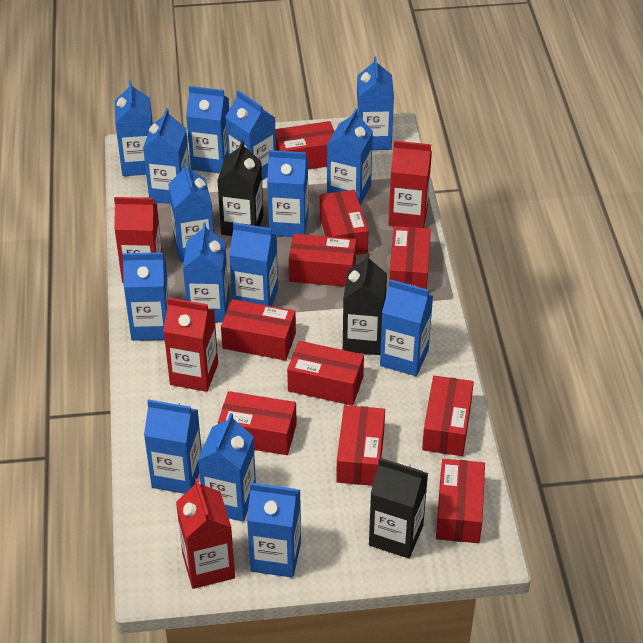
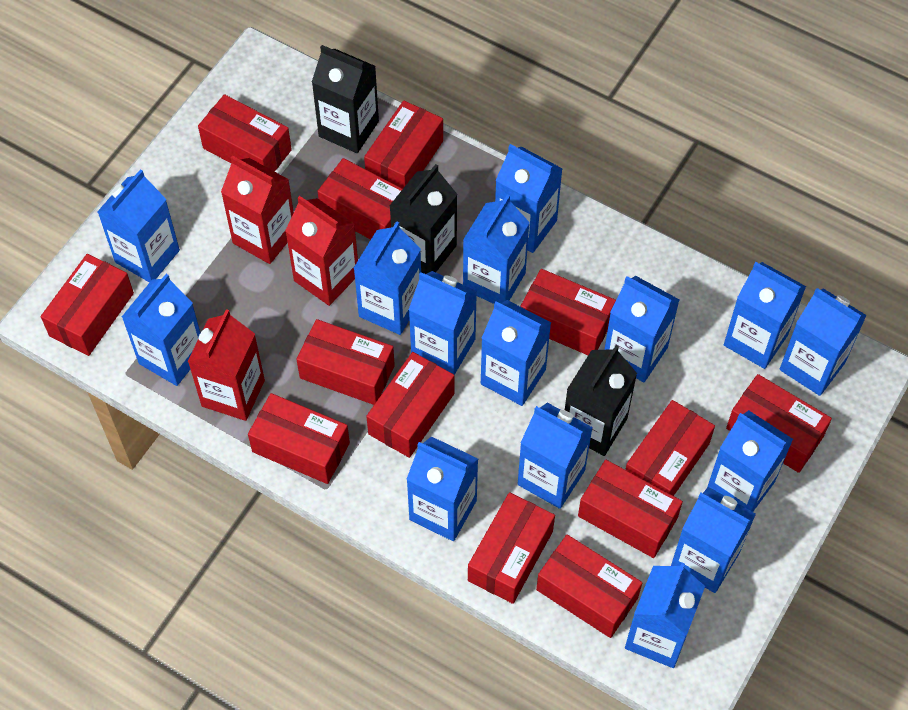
red box: 10 -> 13
red carton: 4 -> 3

